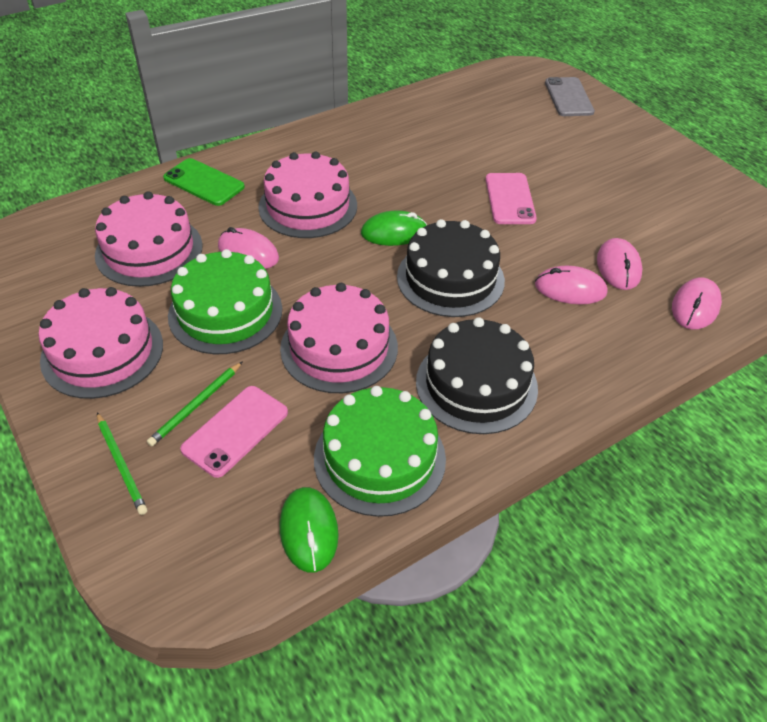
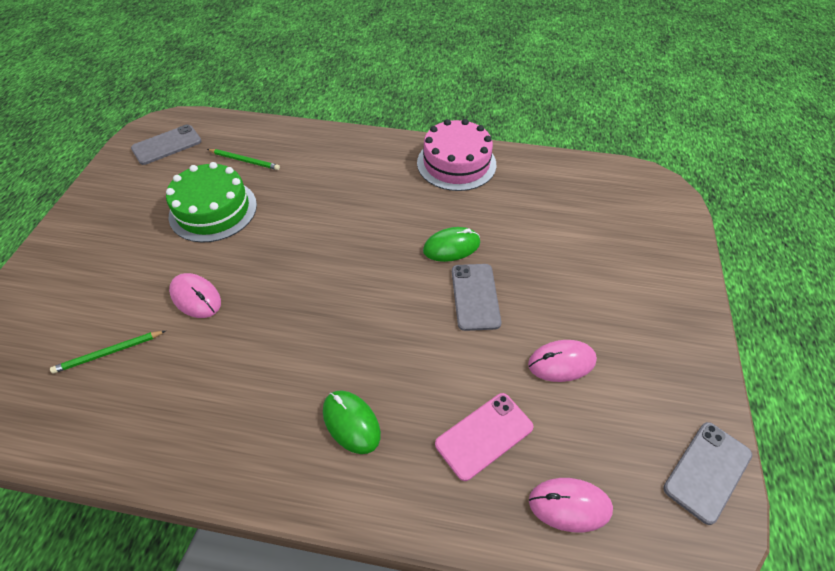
black cake: 2 -> 0
green cake: 2 -> 1
green phone: 1 -> 0
grey phone: 1 -> 3
pink cake: 4 -> 1
pink mouse: 4 -> 3
pink phone: 2 -> 1

